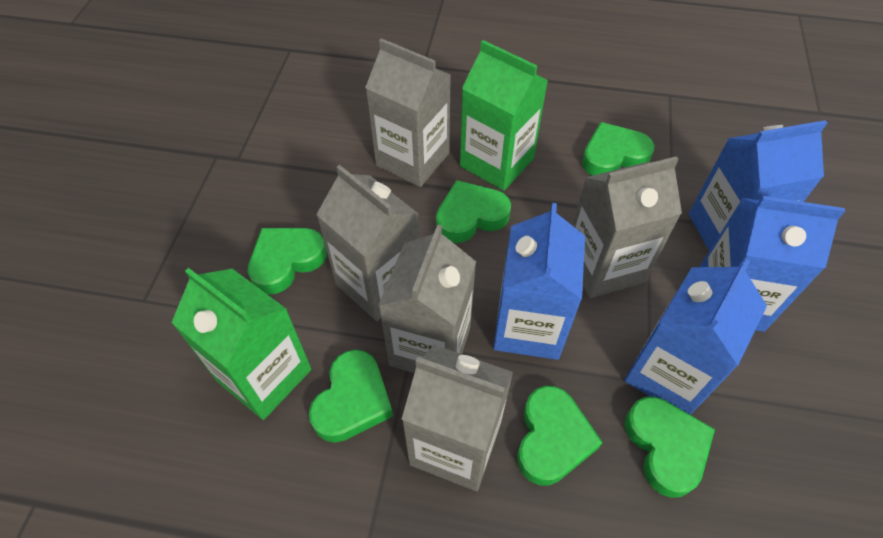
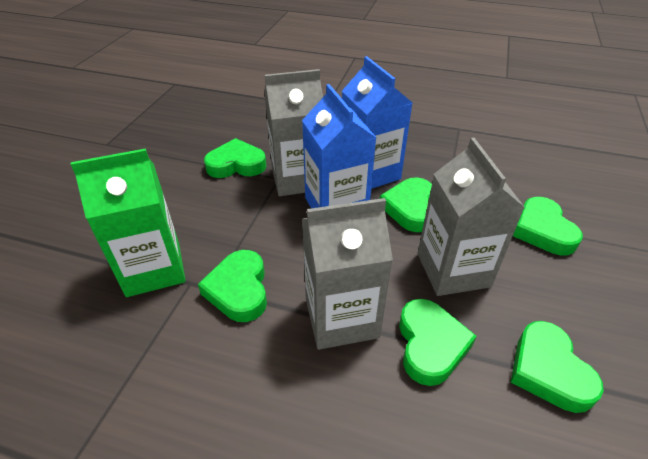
blue carton: 4 -> 2
green carton: 2 -> 1
grey carton: 5 -> 3

